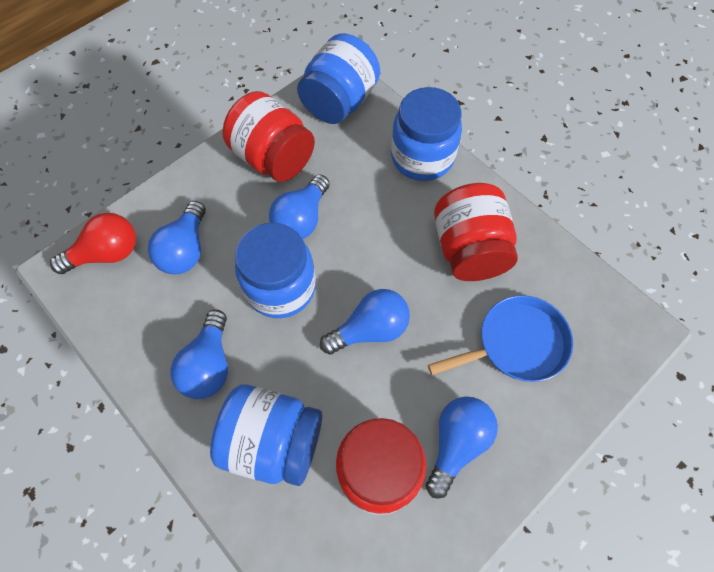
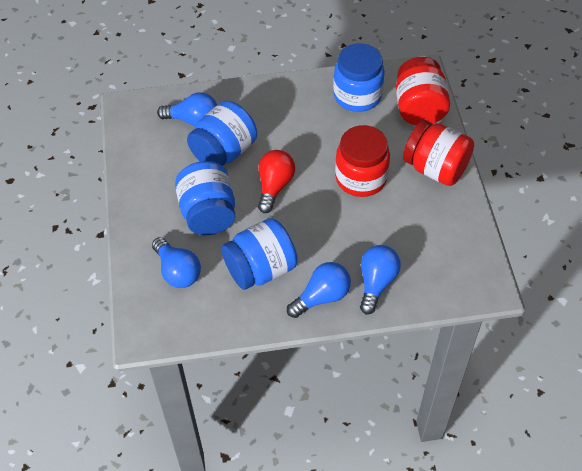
blue light bulb: 5 -> 4
blue pan: 1 -> 0

